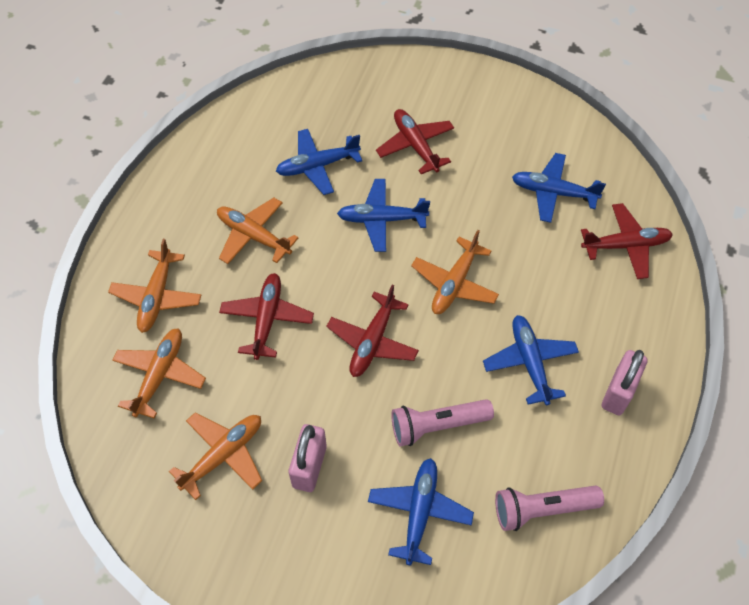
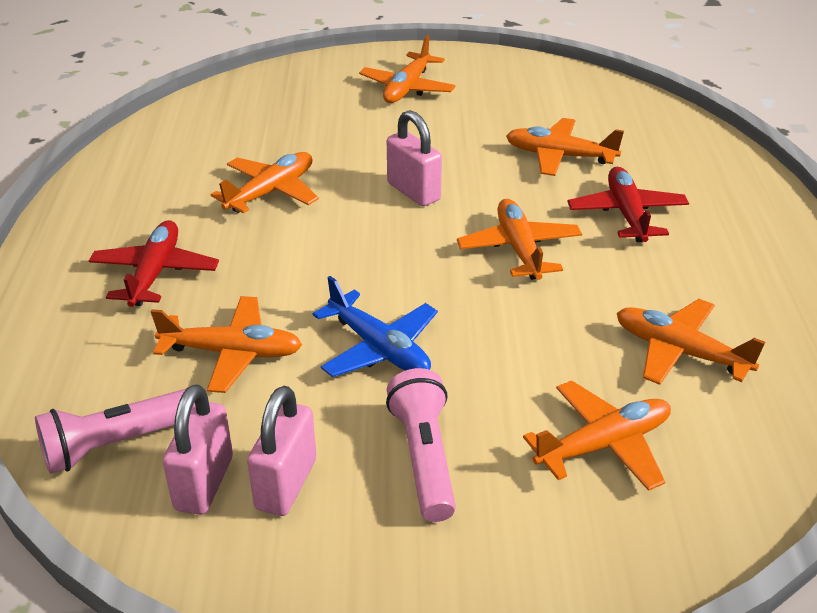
blue plane: 5 -> 1
orange plane: 5 -> 7
pink padlock: 2 -> 3
red plane: 4 -> 2

